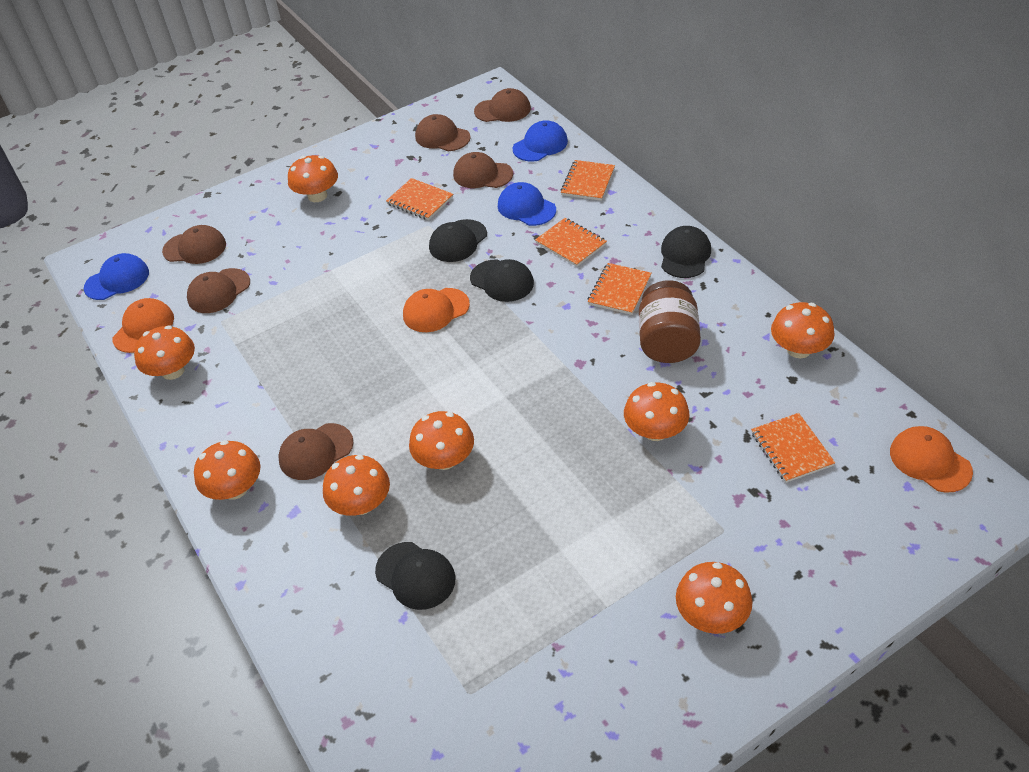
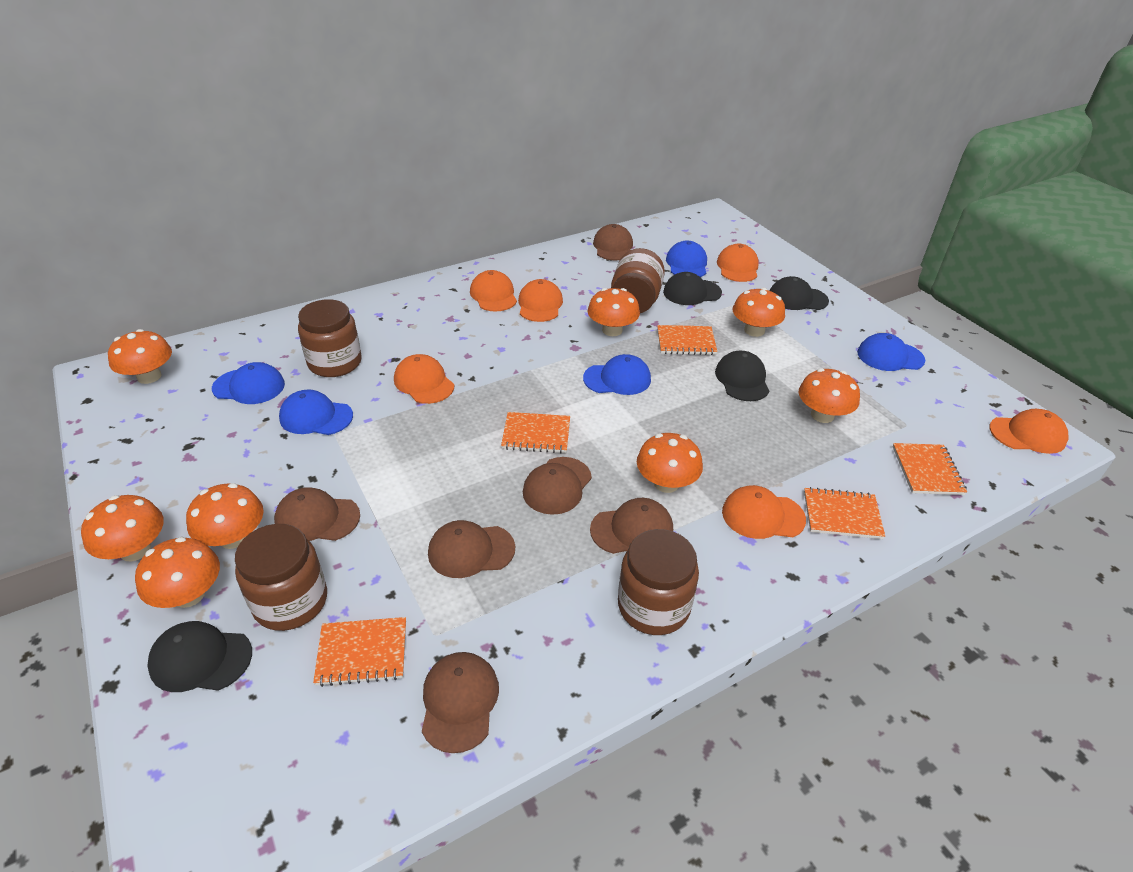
blue cap: 3 -> 5
brown jar: 1 -> 4
orange cap: 3 -> 6

